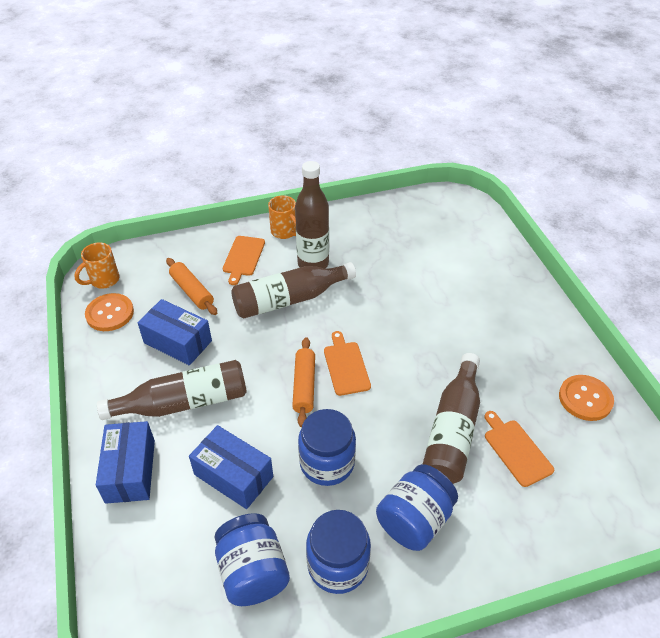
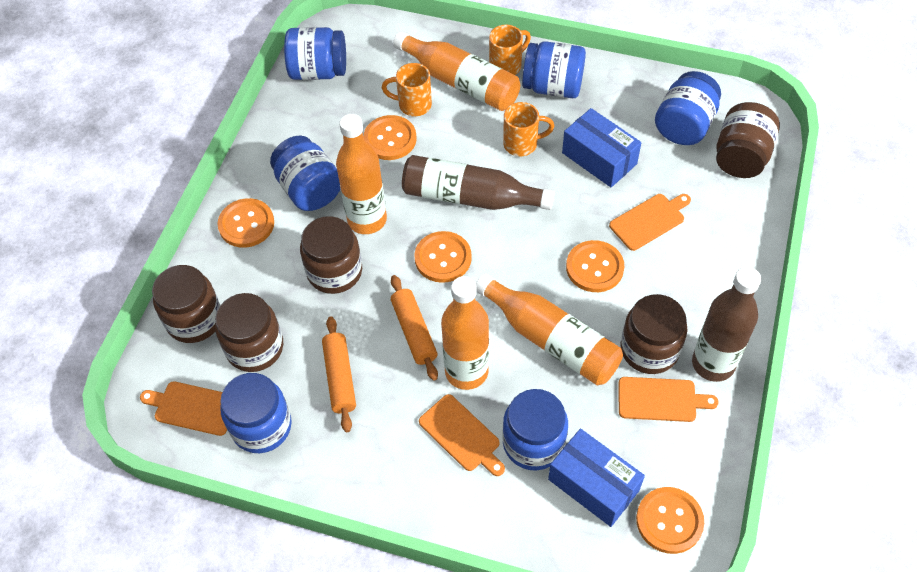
blue box: 3 -> 2
blue jar: 4 -> 6
brown bottle: 4 -> 2
brown jar: 0 -> 5
orange bottle: 0 -> 4
orange button: 2 -> 5
orange cutting board: 3 -> 4
orange mug: 2 -> 3

